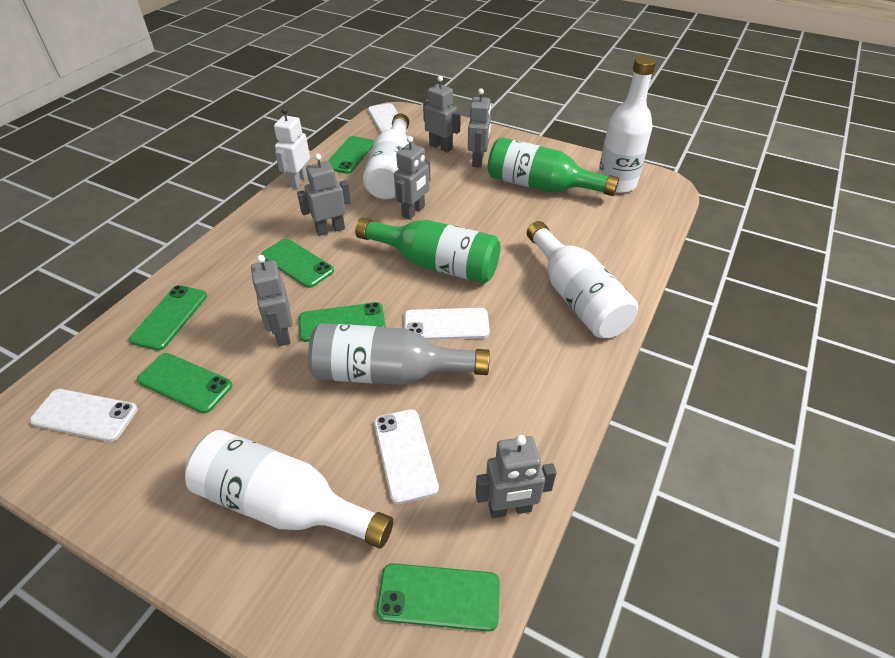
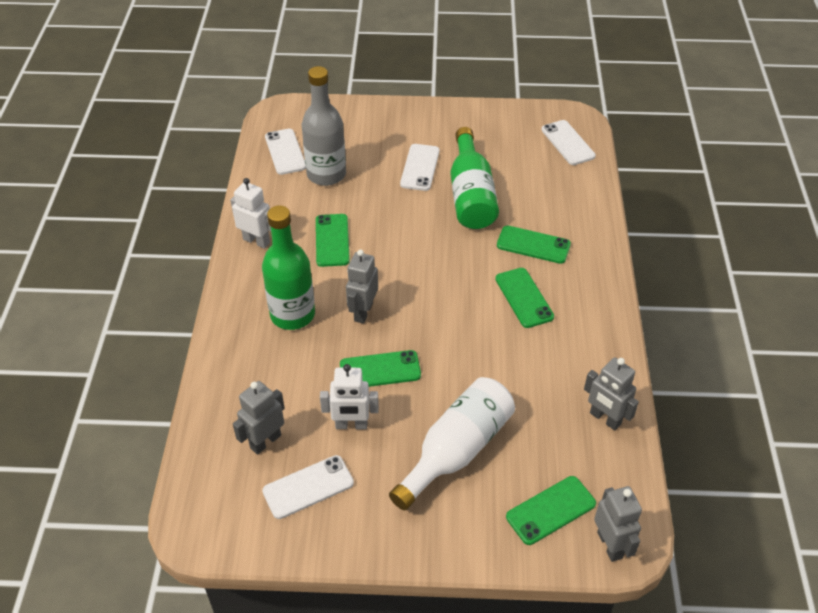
green phone: 6 -> 5
grey robot: 6 -> 4
white bottle: 4 -> 1
white robot: 1 -> 2

